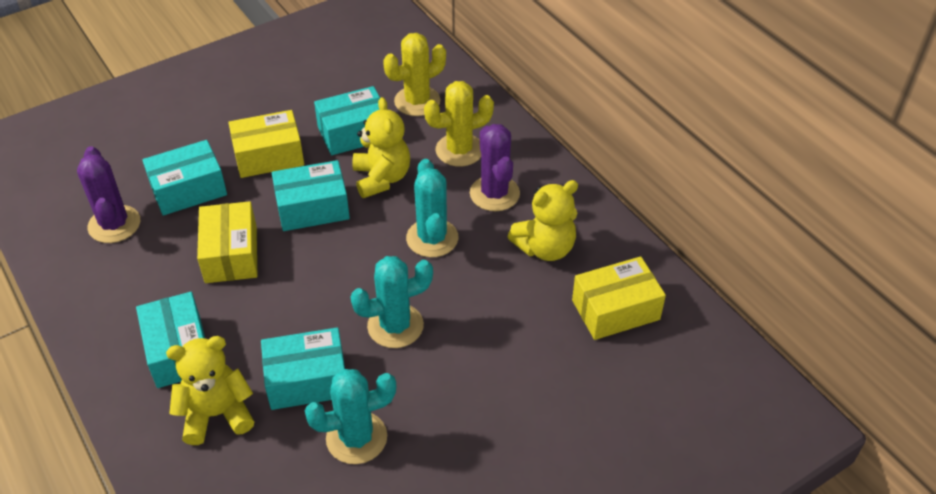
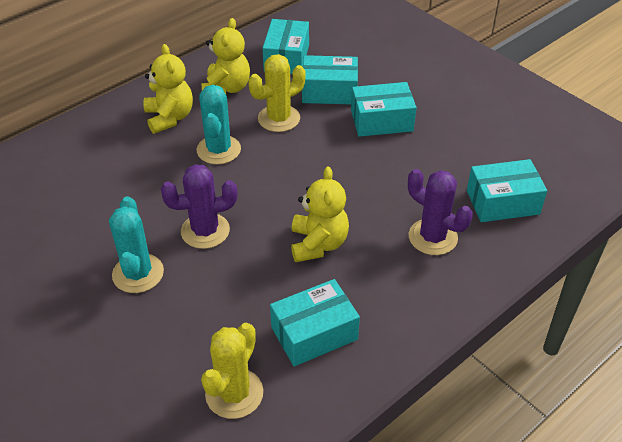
turquoise cactus: 3 -> 2
yellow box: 3 -> 0

